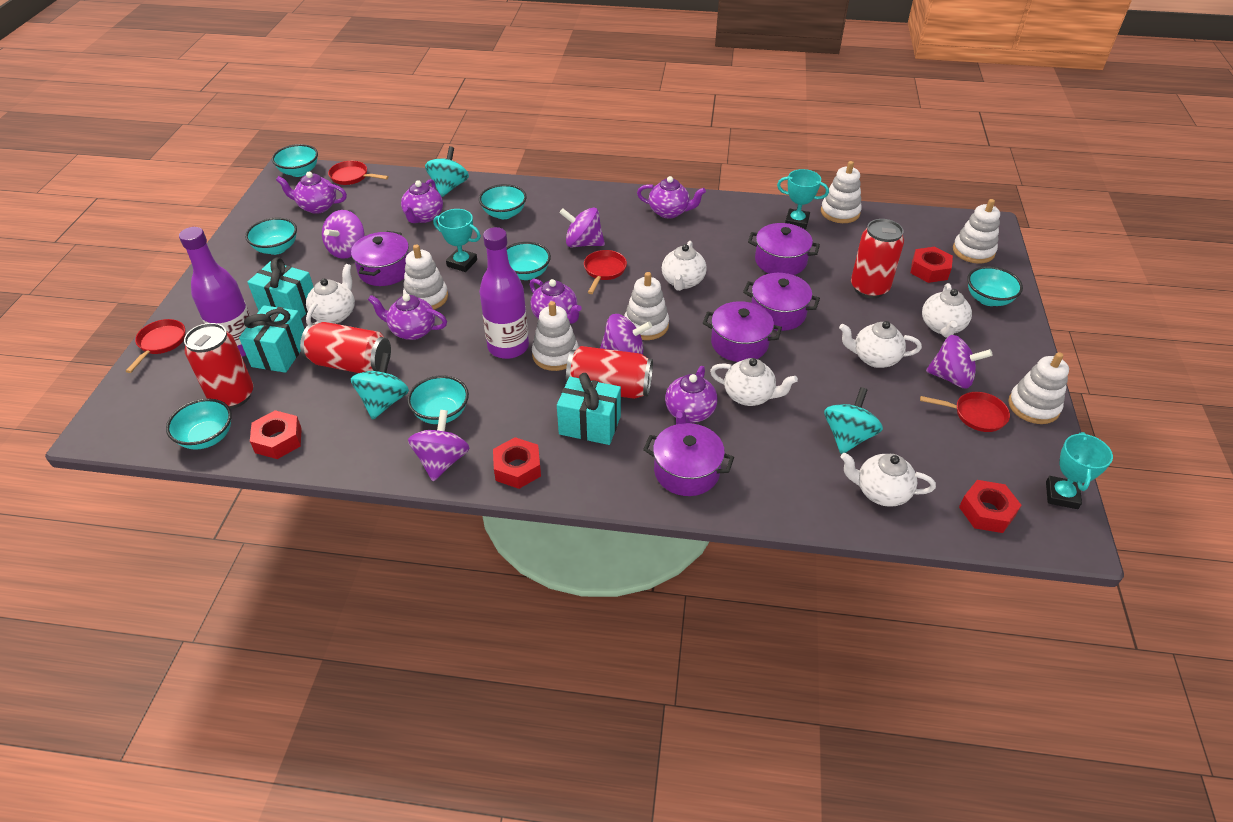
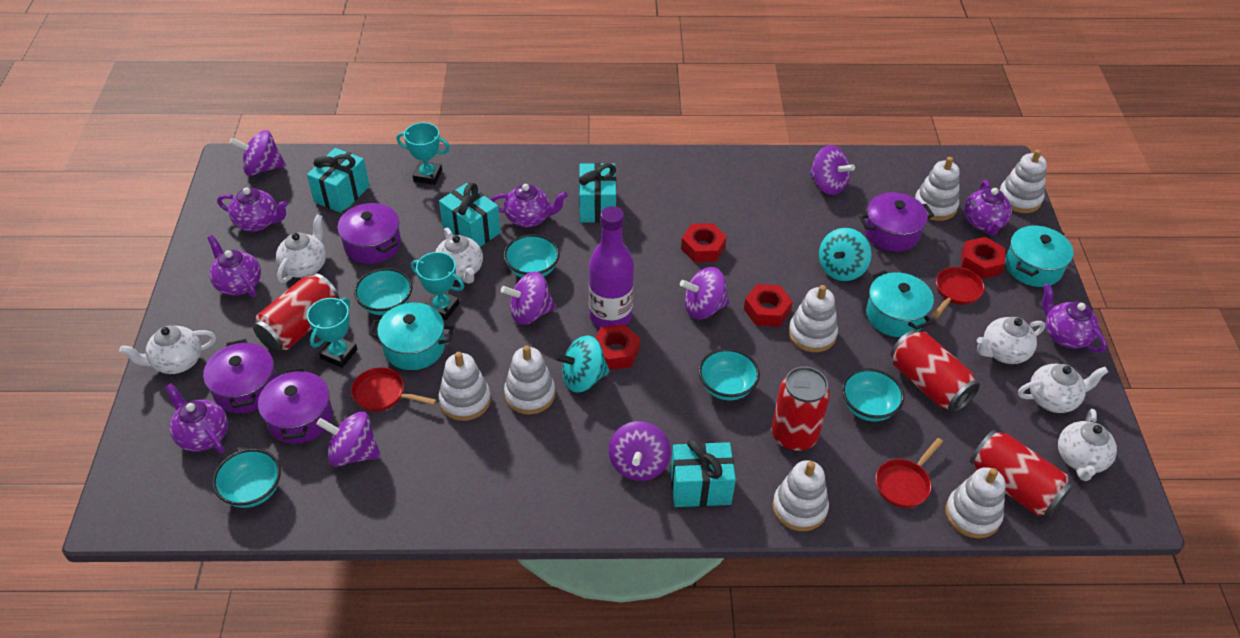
purple bottle: 2 -> 1
purple pot: 5 -> 4
purple spinning top: 5 -> 6
red pan: 4 -> 3
turquoise bowl: 7 -> 5
turquoise gift: 3 -> 4
turquoise pot: 0 -> 3
turquoise spinning top: 3 -> 2
white stacking toy: 6 -> 7

